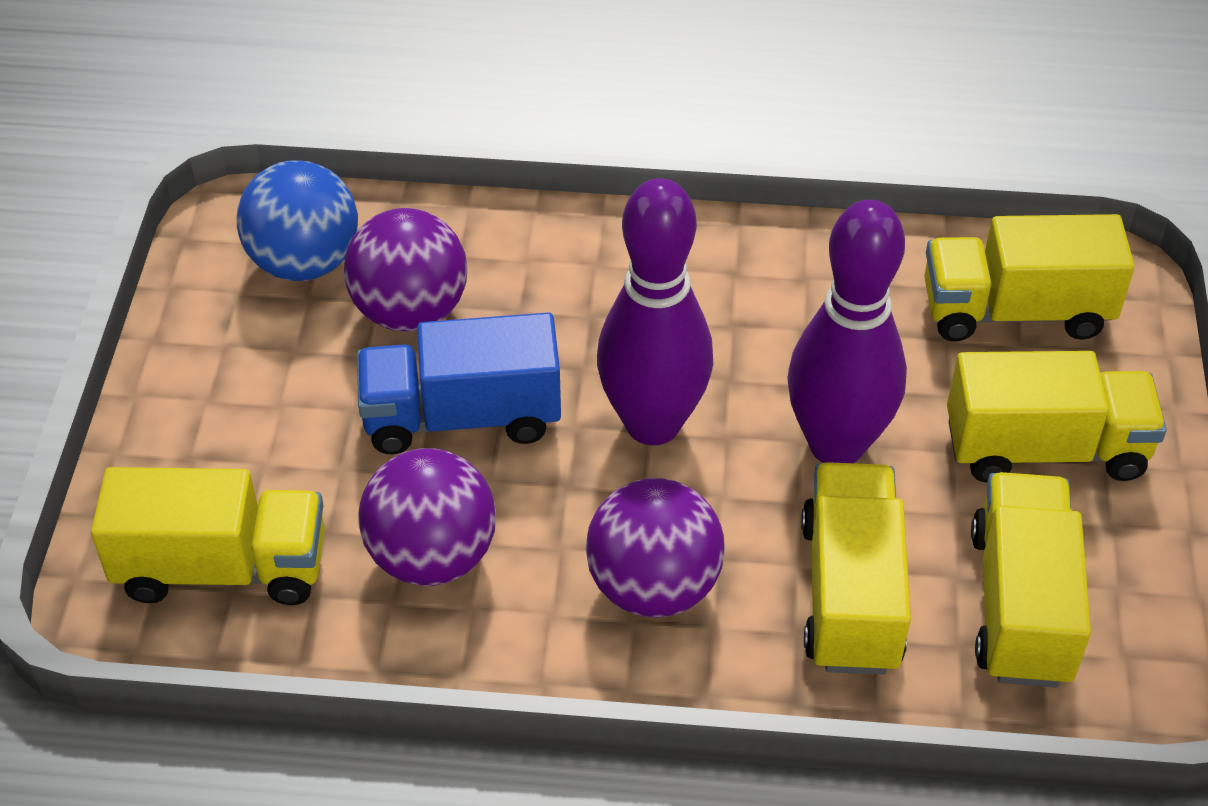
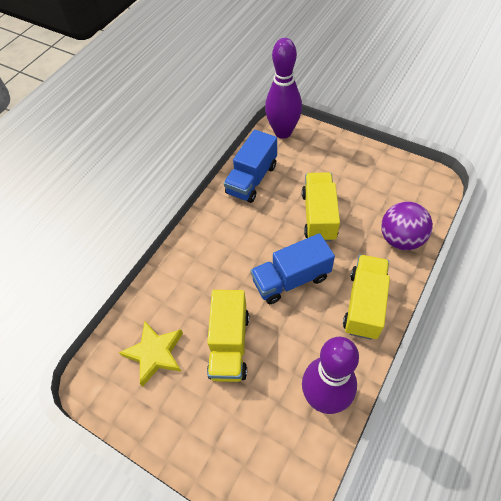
blue ball: 1 -> 0
blue truck: 1 -> 2
purple ball: 3 -> 1
yellow star: 0 -> 1
yellow truck: 5 -> 3

